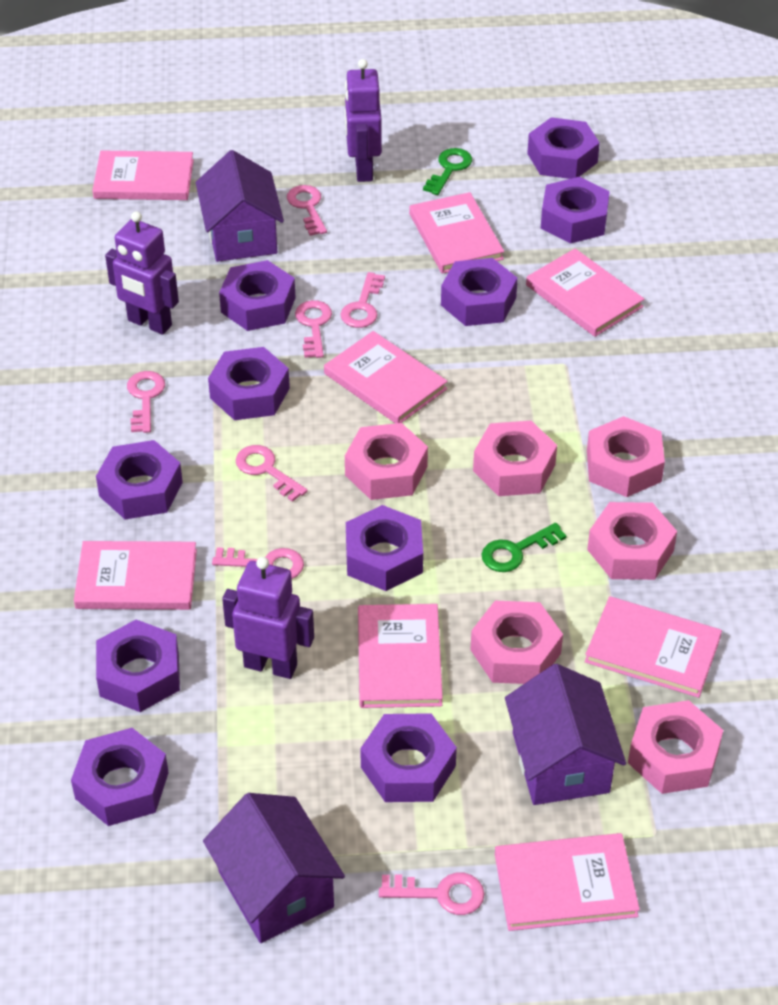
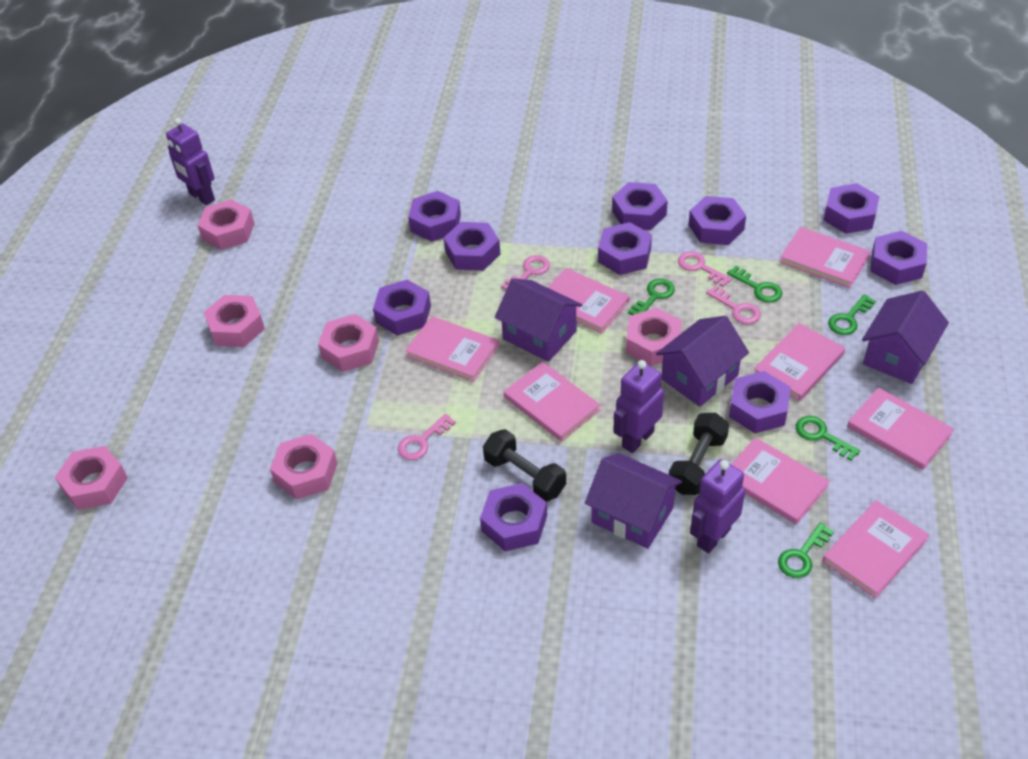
black dumbbell: 0 -> 2
green key: 2 -> 5
pink key: 7 -> 4
purple house: 3 -> 4

